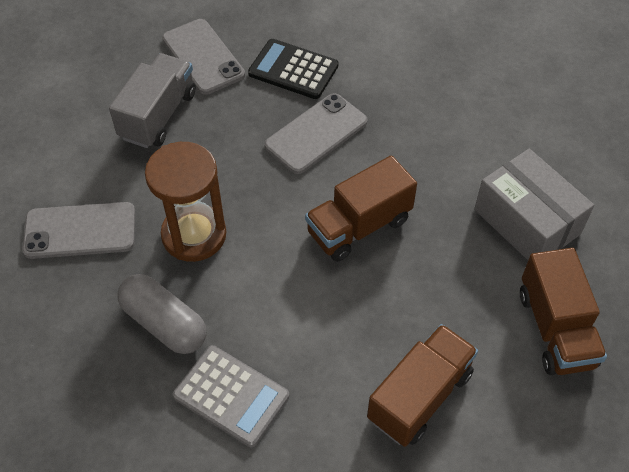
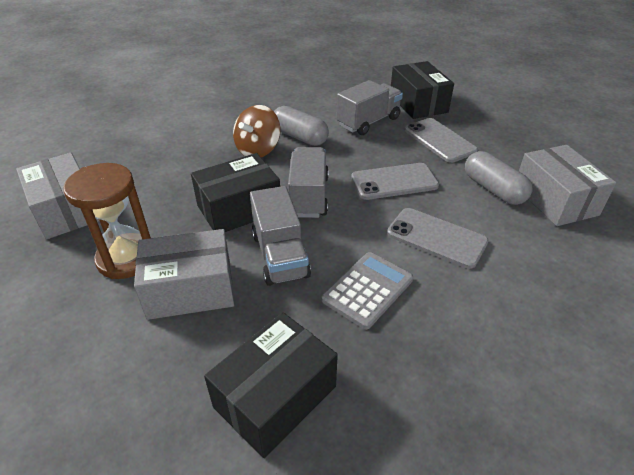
black box: 0 -> 3
black calculator: 1 -> 0
brown spinning top: 0 -> 1
brown truck: 3 -> 0
grey box: 1 -> 3
grey capsule: 1 -> 2
grey truck: 1 -> 3

